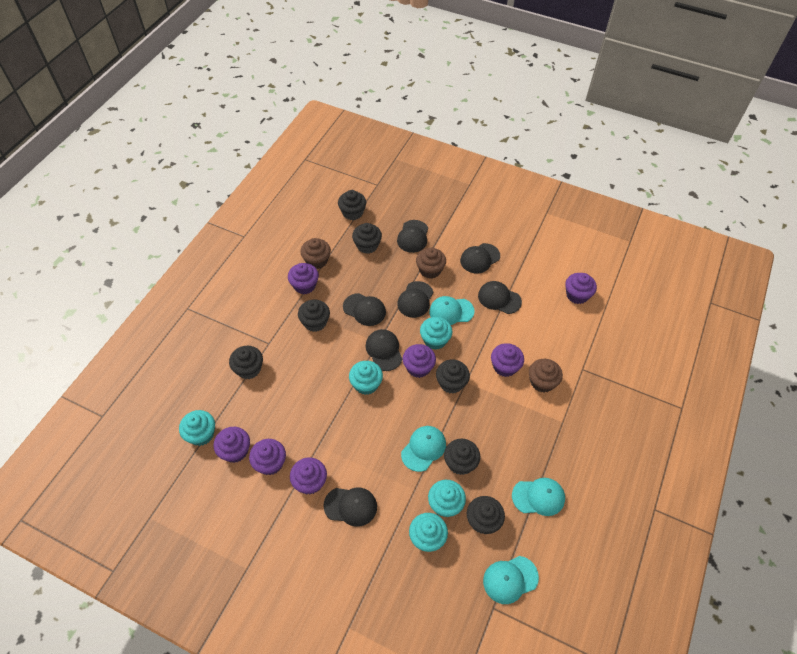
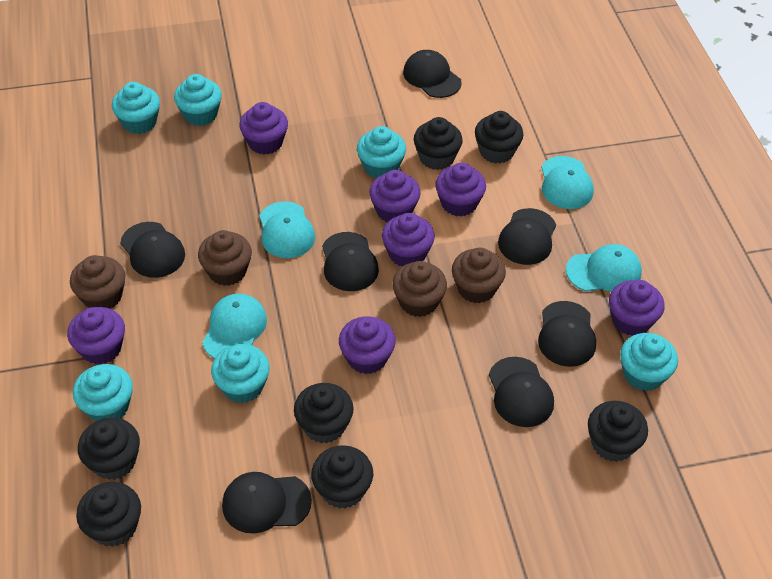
brown cupcake: 3 -> 4
turquoise cupcake: 5 -> 6

